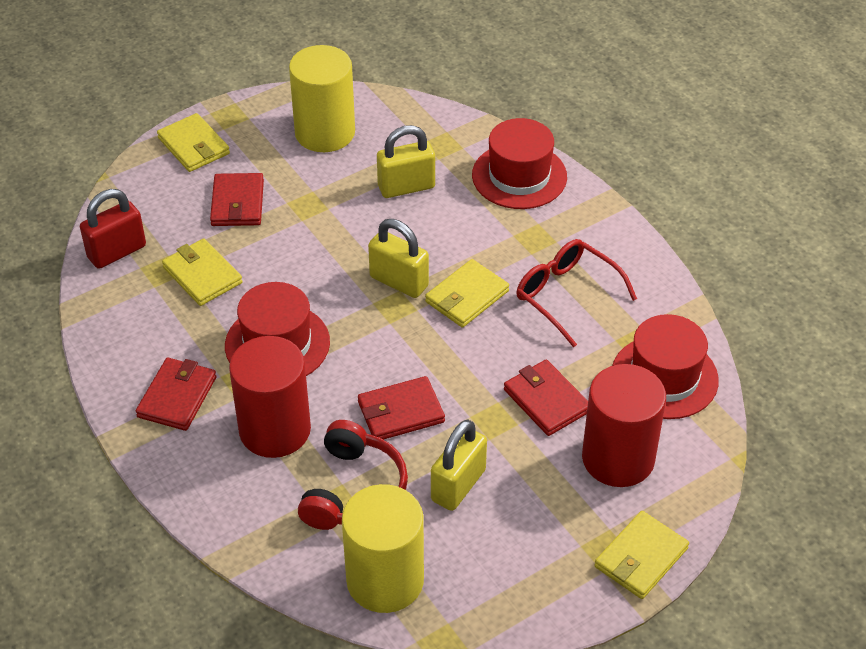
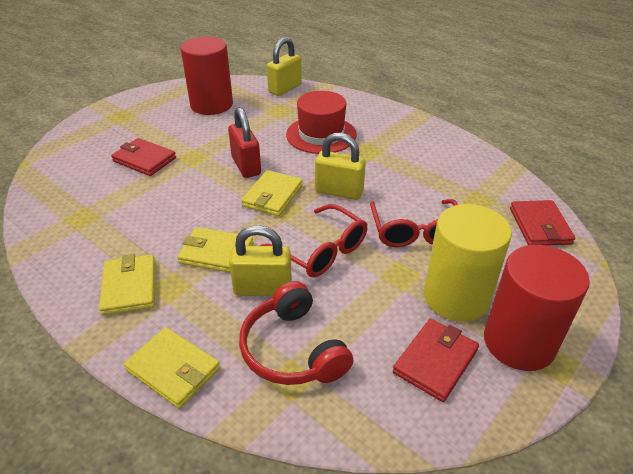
red glasses: 1 -> 2
red hat: 3 -> 1
red wallet: 4 -> 3
yellow cylinder: 2 -> 1

